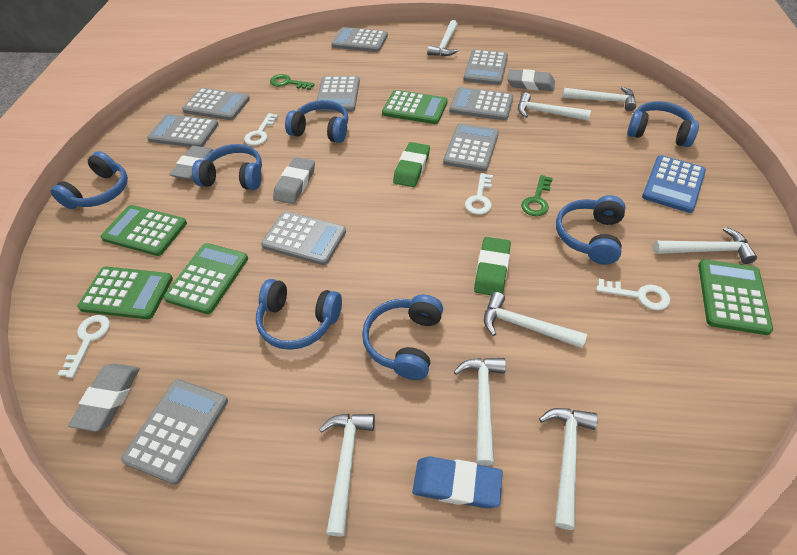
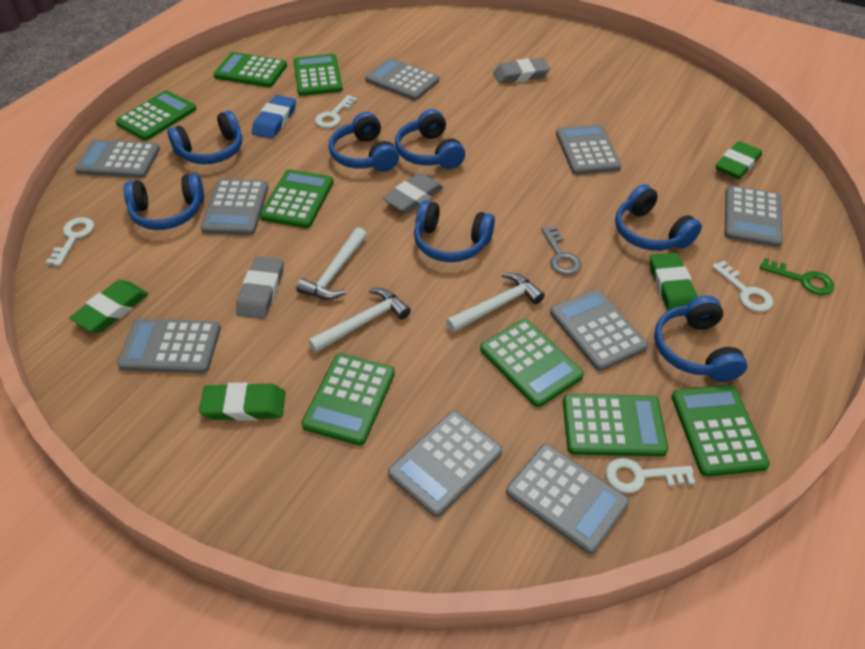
blue calculator: 1 -> 0
green calculator: 5 -> 8
green eraser: 2 -> 4
green key: 2 -> 1
grey eraser: 4 -> 3
grey key: 0 -> 1
white hammer: 8 -> 3

